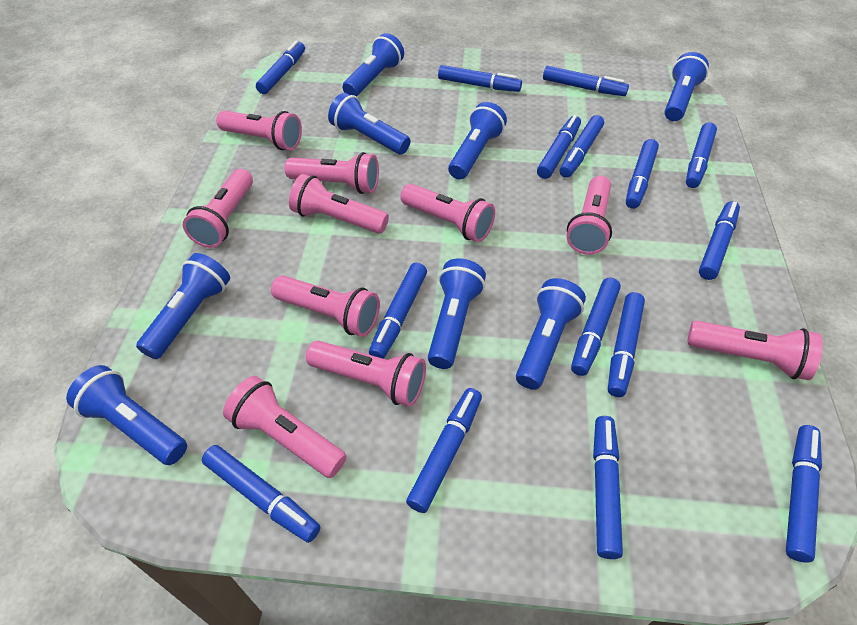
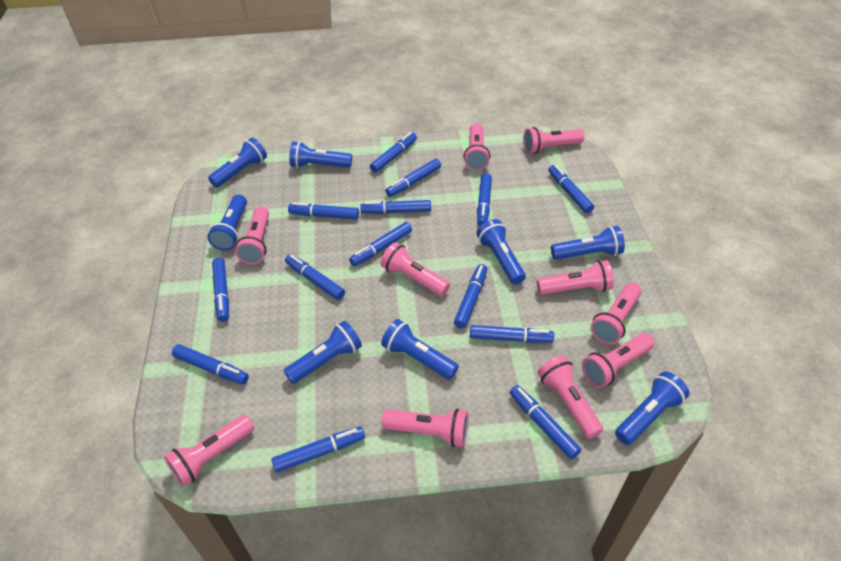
blue marker: 15 -> 14

